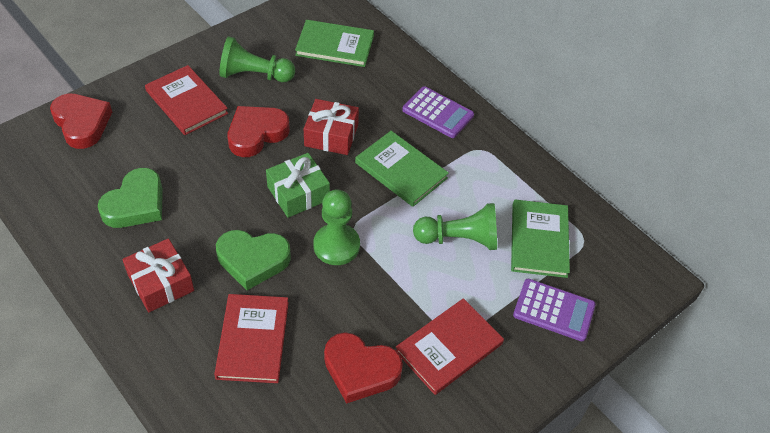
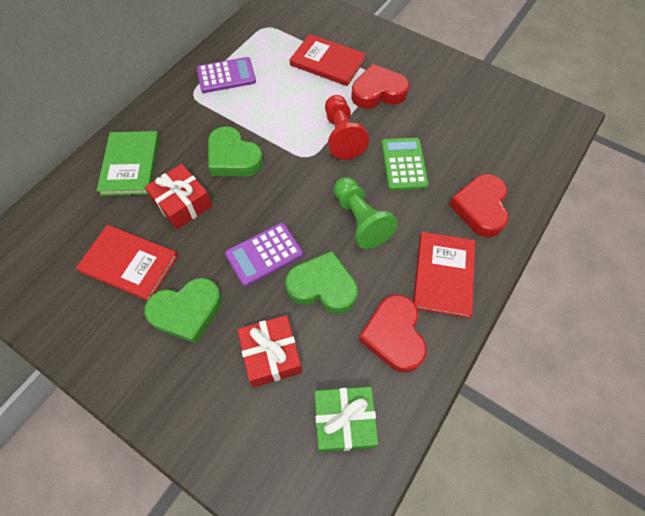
green book: 3 -> 1
green calculator: 0 -> 1
green heart: 2 -> 3
green pawn: 3 -> 1
red pawn: 0 -> 1

